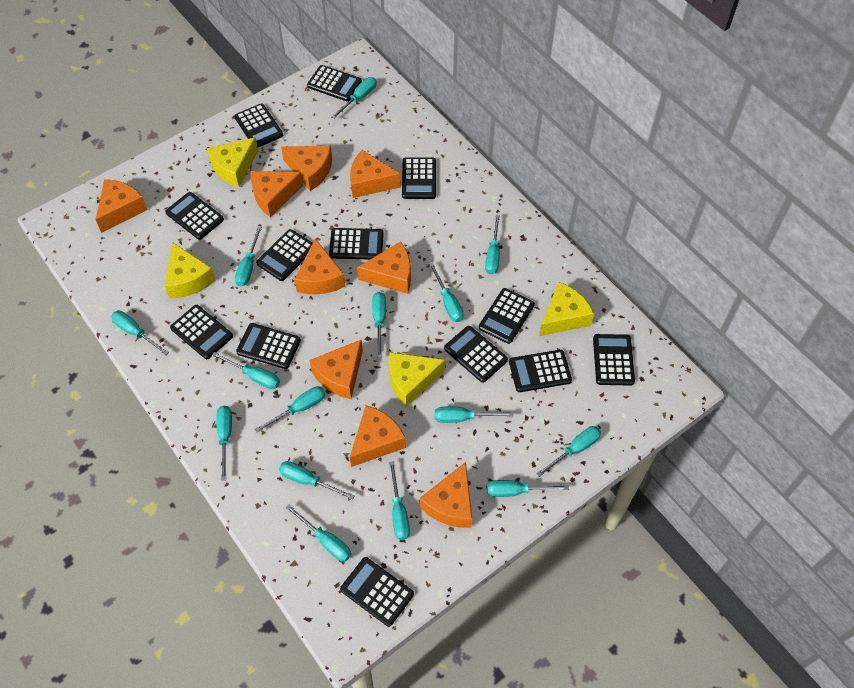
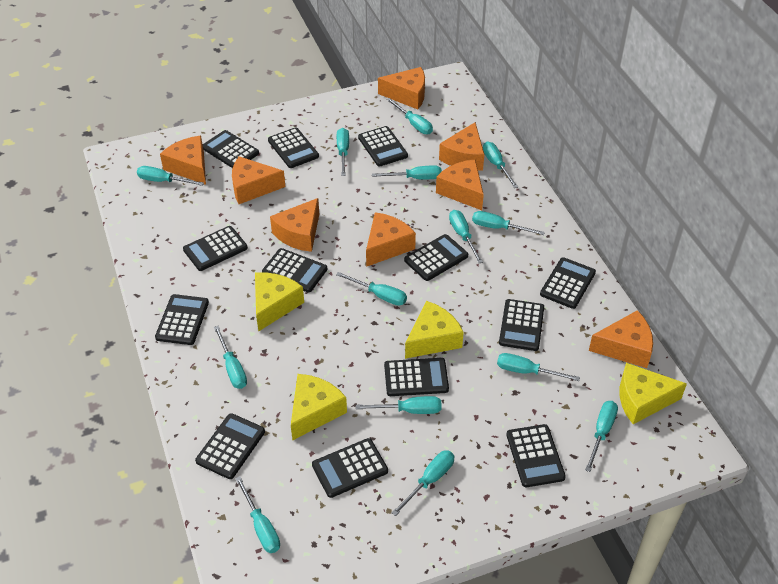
orange cheese: 9 -> 8
turquoise screwdriver: 15 -> 14

